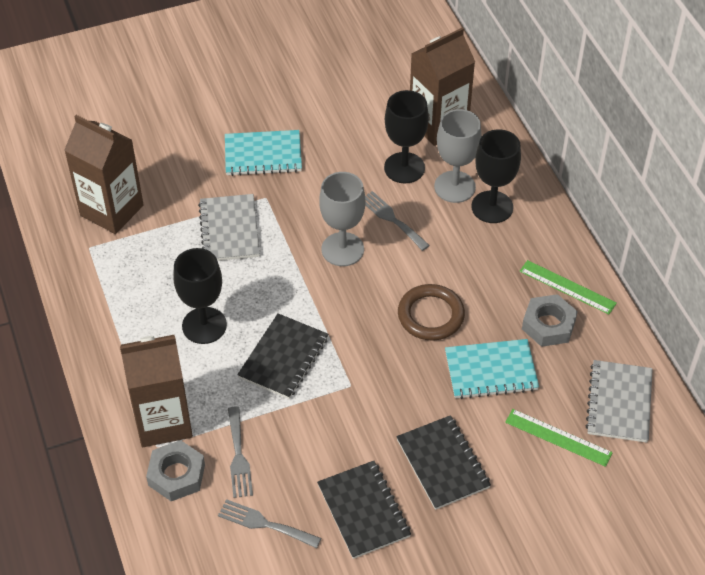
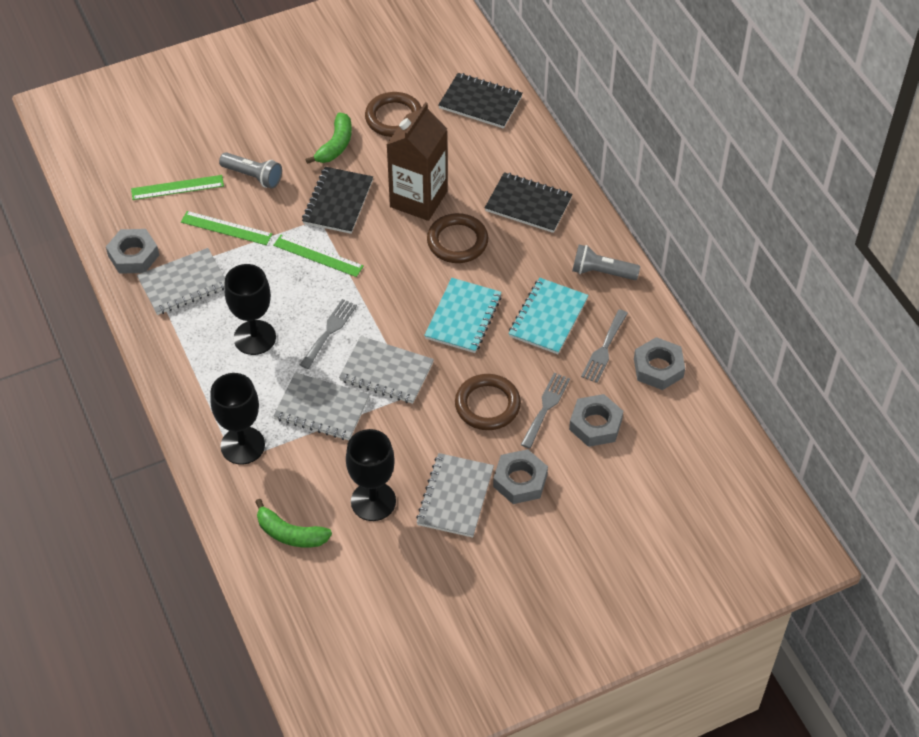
brown carton: 3 -> 1
brown ring: 1 -> 3
green banana: 0 -> 2
green ruler: 2 -> 3
grey flashlight: 0 -> 2
grey goblet: 2 -> 0
grey notebook: 2 -> 4
grey nut: 2 -> 4

